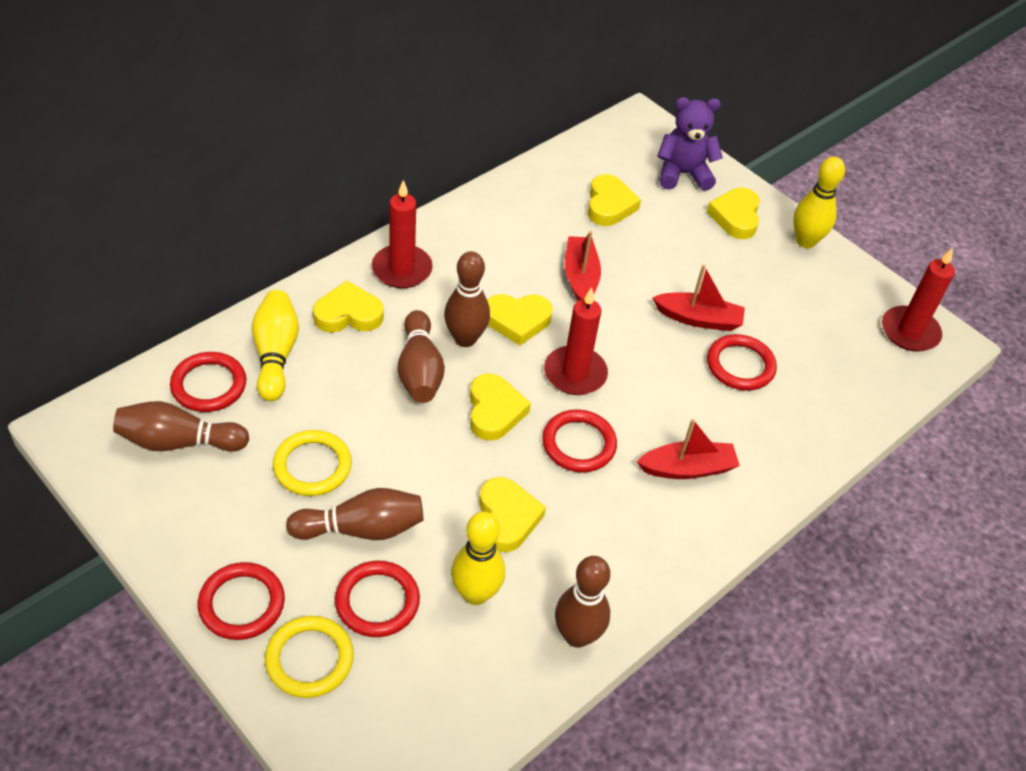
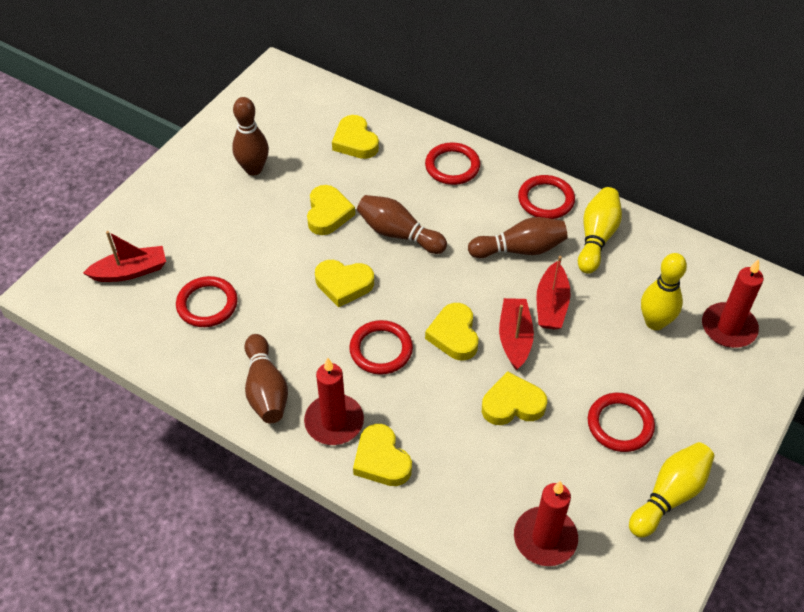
brown bowling pin: 5 -> 4
purple teddy bear: 1 -> 0
yellow ring: 2 -> 0

